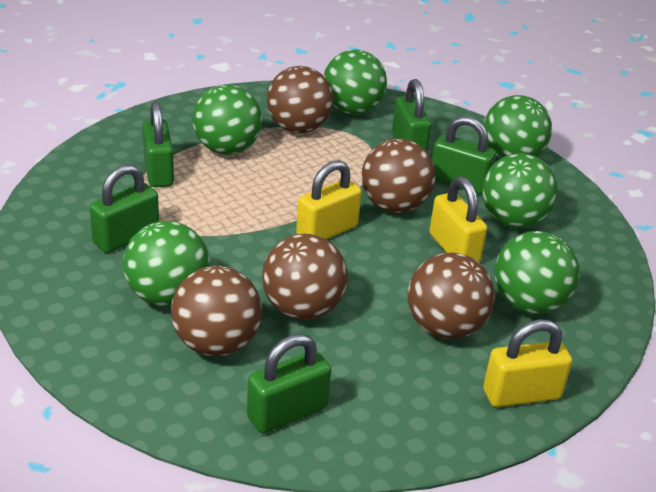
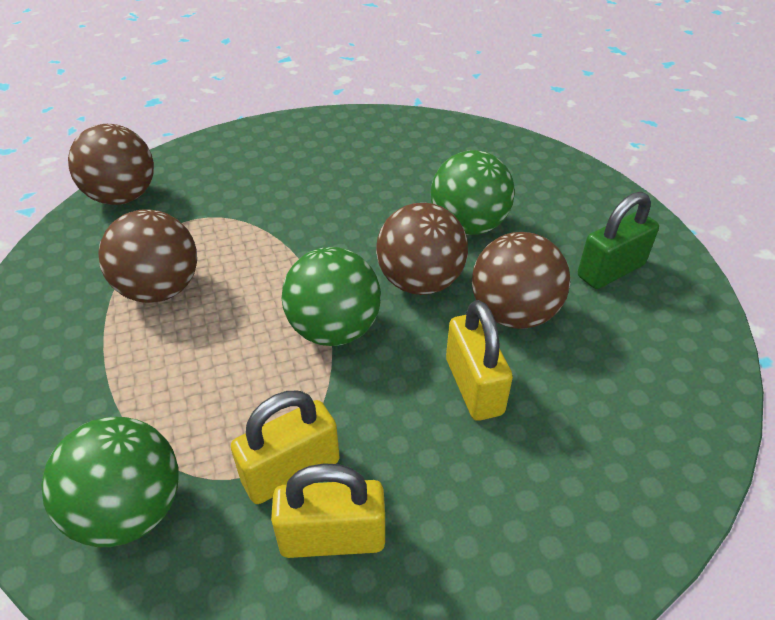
brown ball: 5 -> 4
green ball: 6 -> 3
green padlock: 5 -> 1

